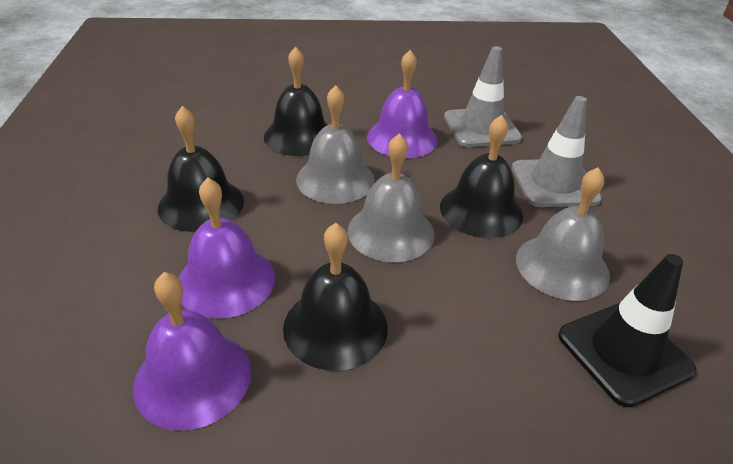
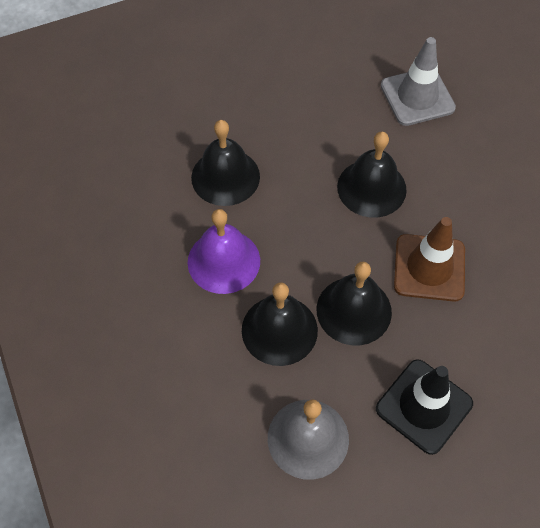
brown traffic cone: 0 -> 1
grey bell: 3 -> 1
grey traffic cone: 2 -> 1
purple bell: 3 -> 1

